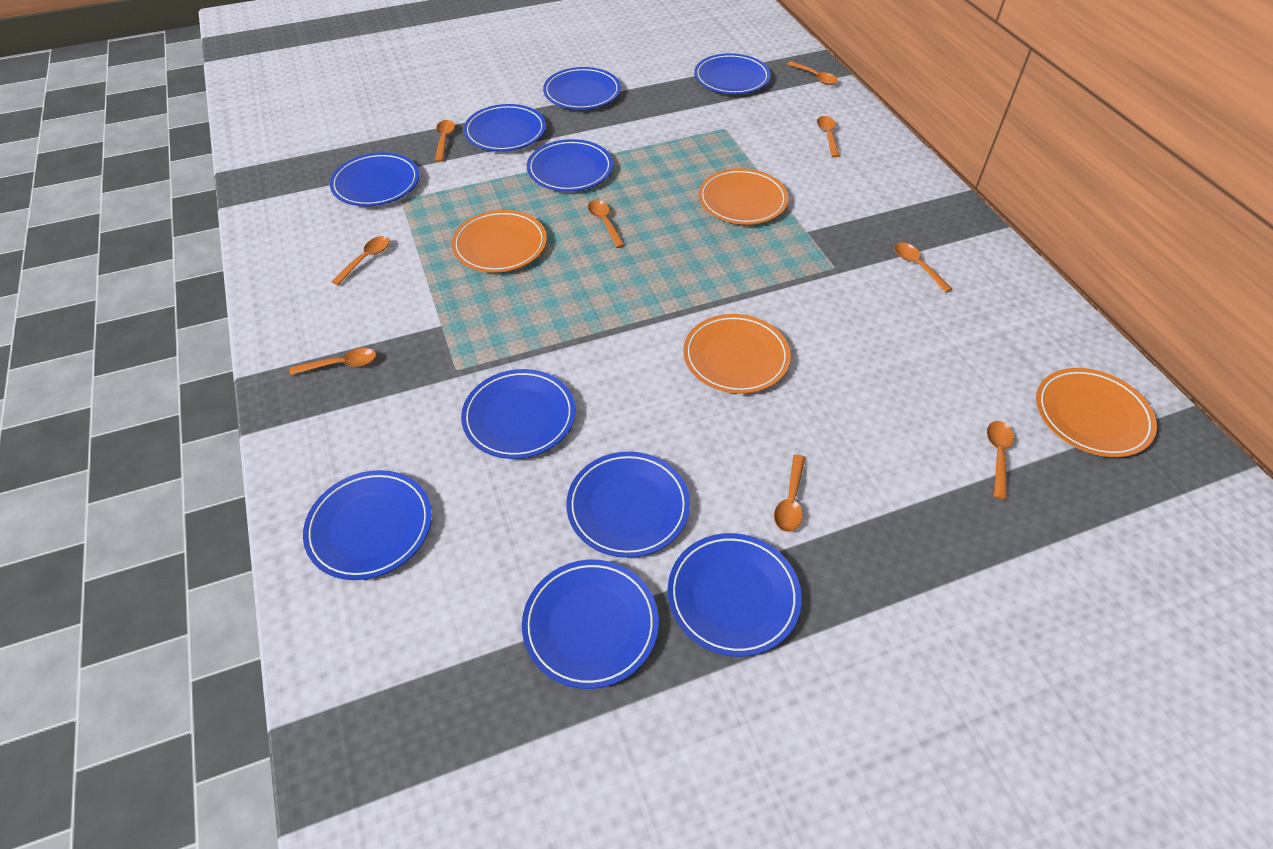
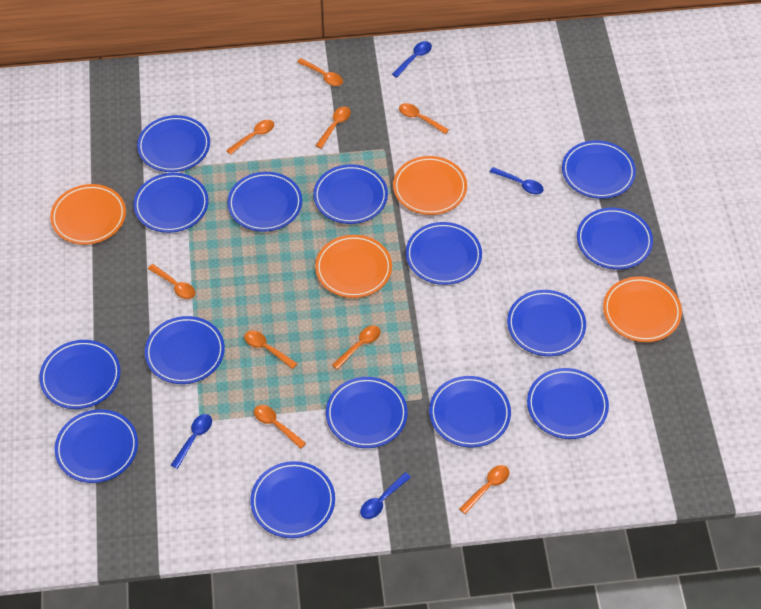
blue plate: 10 -> 15
blue spoon: 0 -> 4

